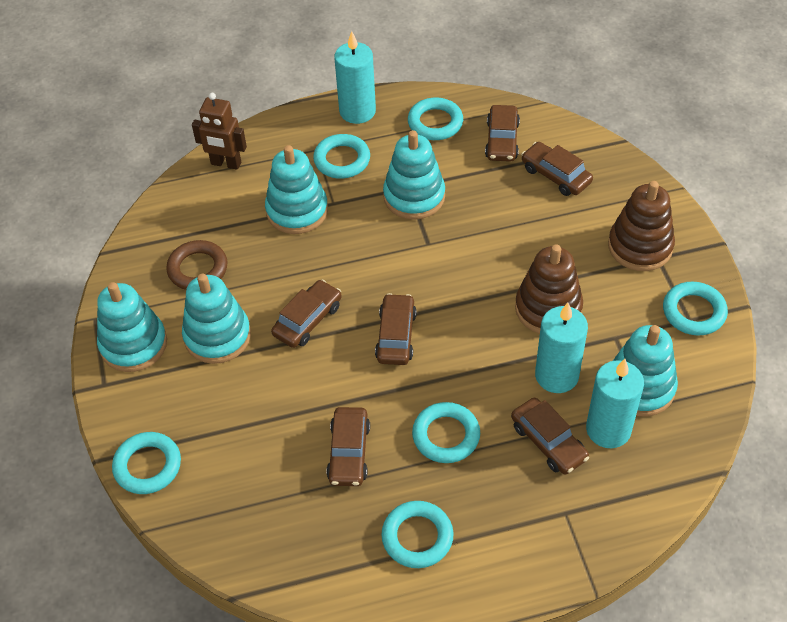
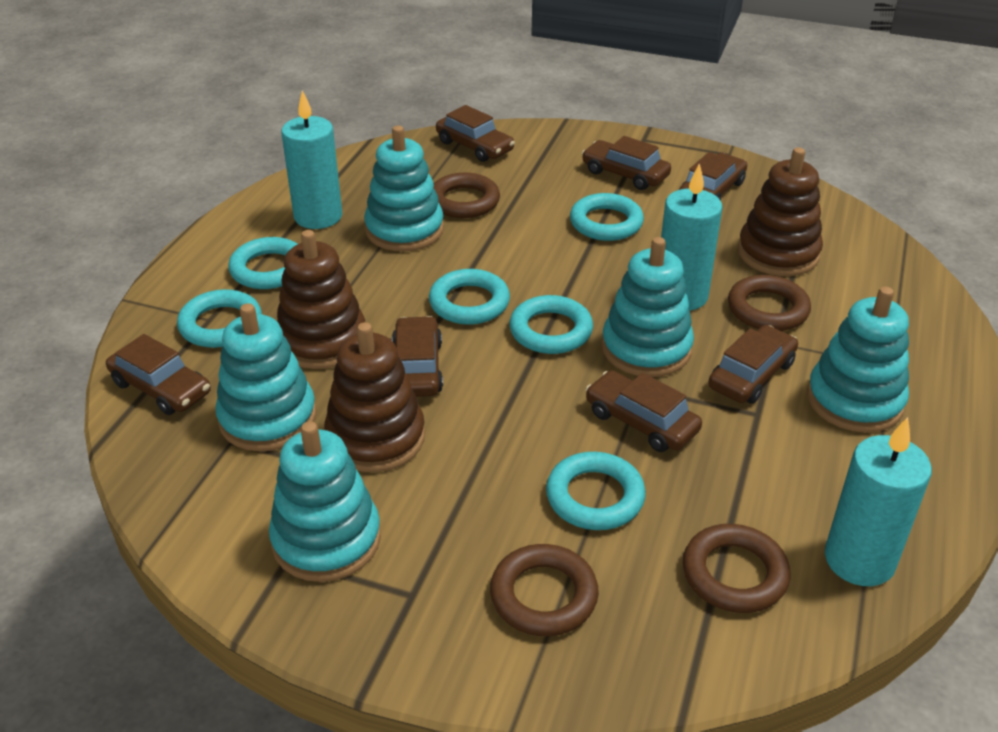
brown car: 6 -> 7
brown ring: 1 -> 4
brown robot: 1 -> 0
brown stacking toy: 2 -> 3

